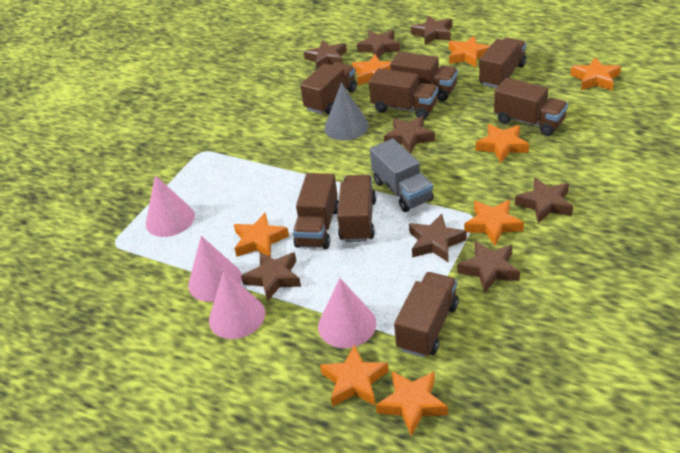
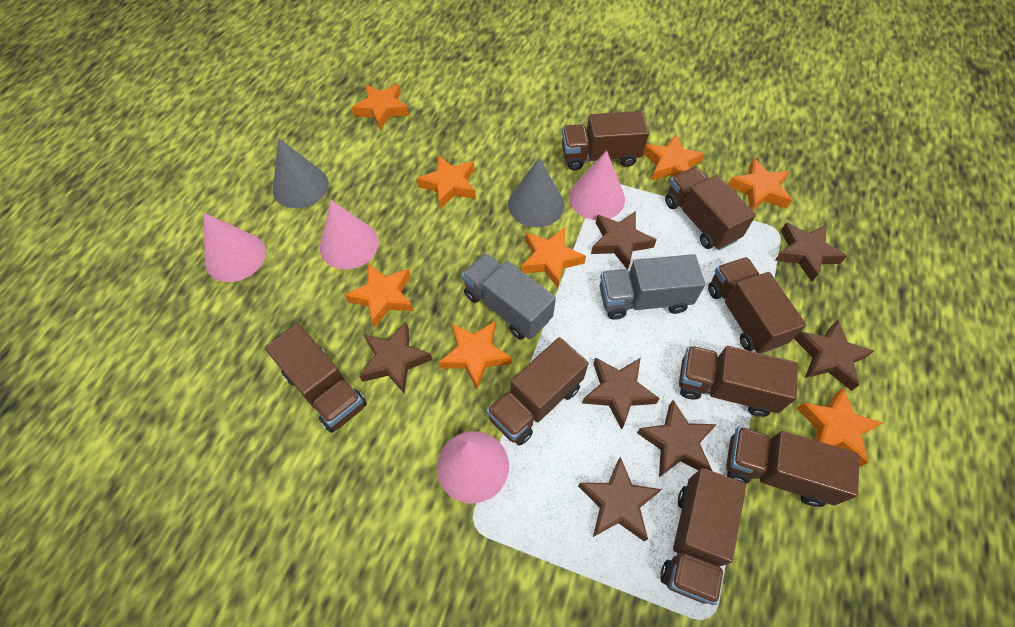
brown star: 8 -> 7
grey cone: 1 -> 2
grey truck: 1 -> 2

